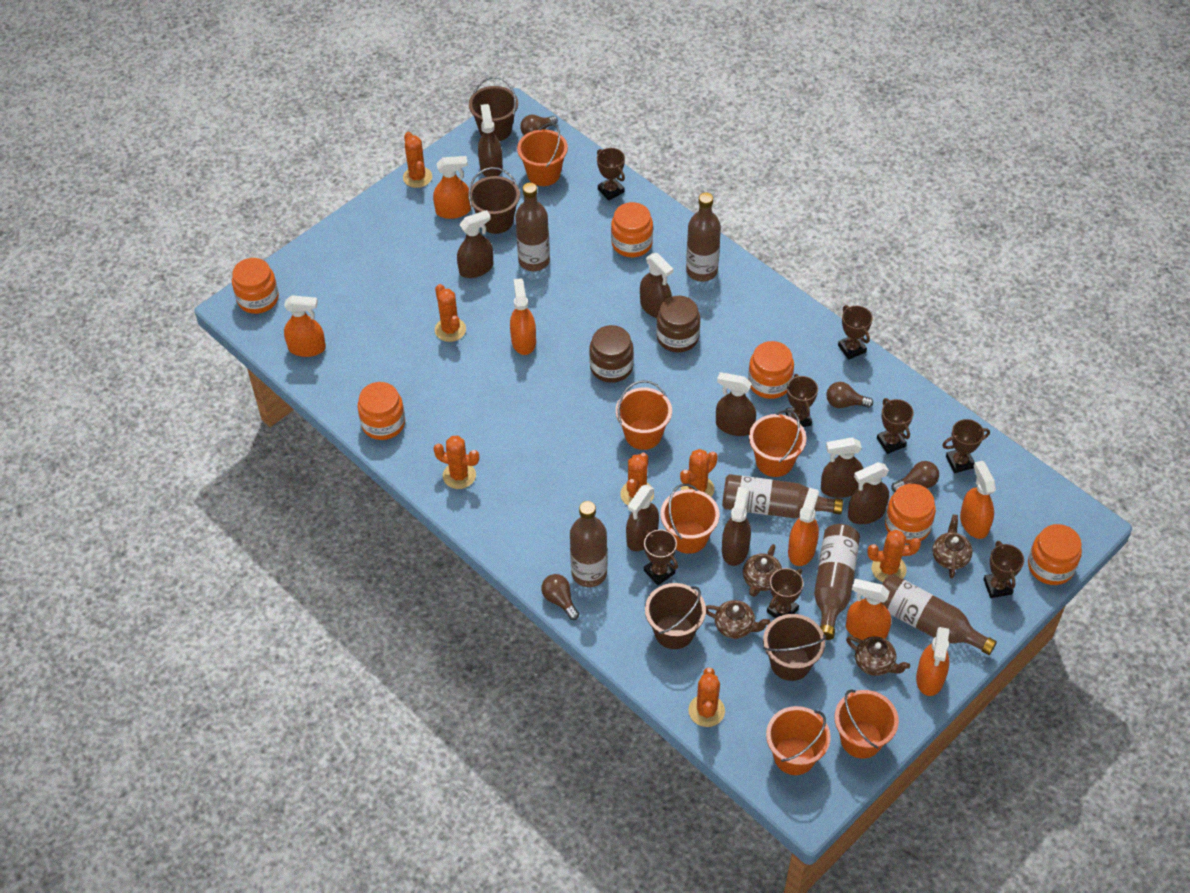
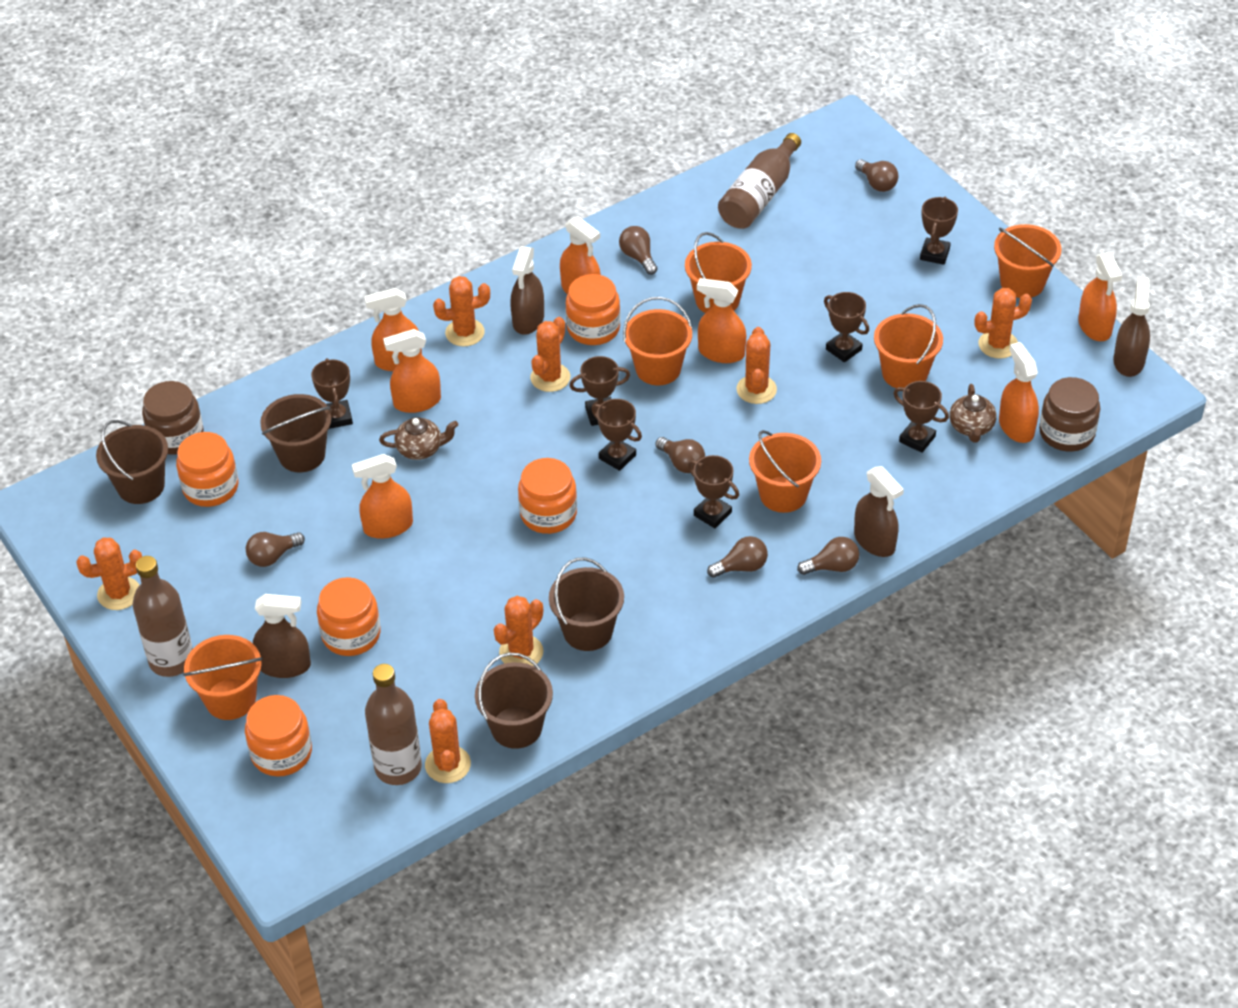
brown bottle: 6 -> 3
brown light bulb: 4 -> 6
brown spray bottle: 8 -> 4
brown teapot: 4 -> 2
brown trophy: 8 -> 7
orange jar: 6 -> 5

